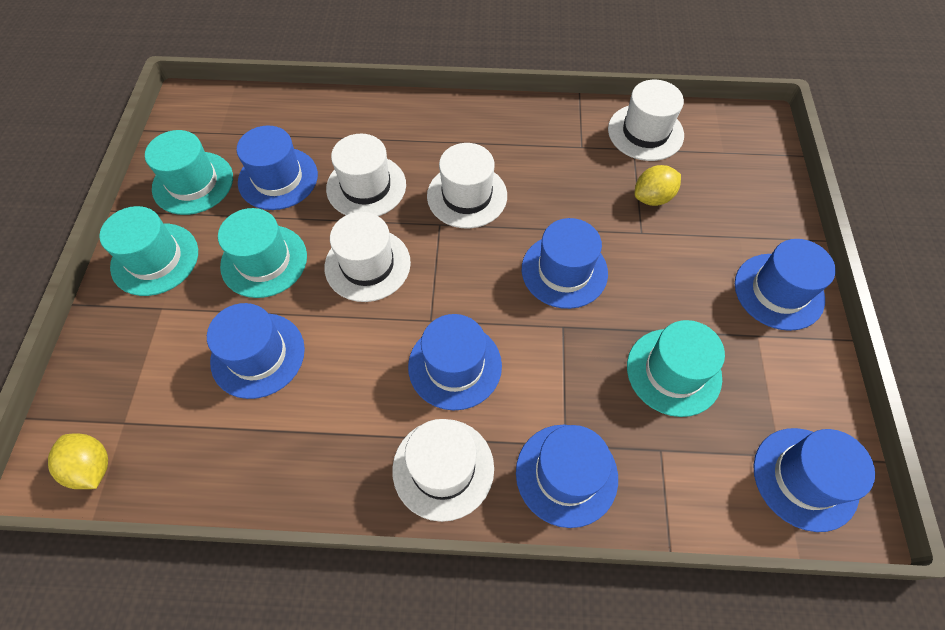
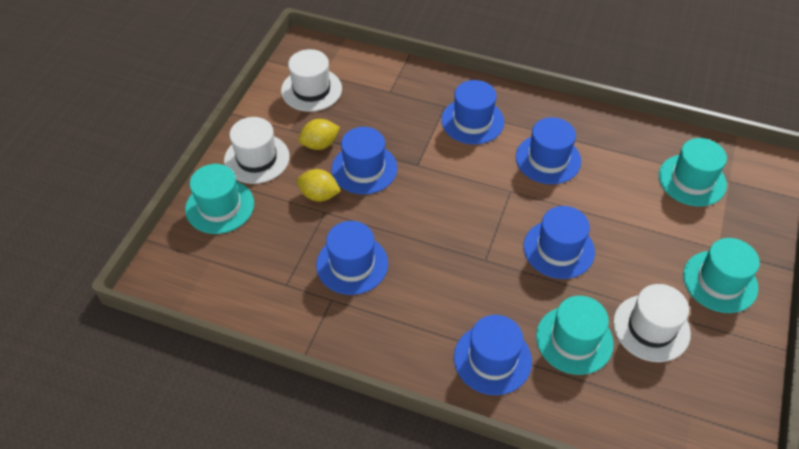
blue hat: 7 -> 6
white hat: 5 -> 3

